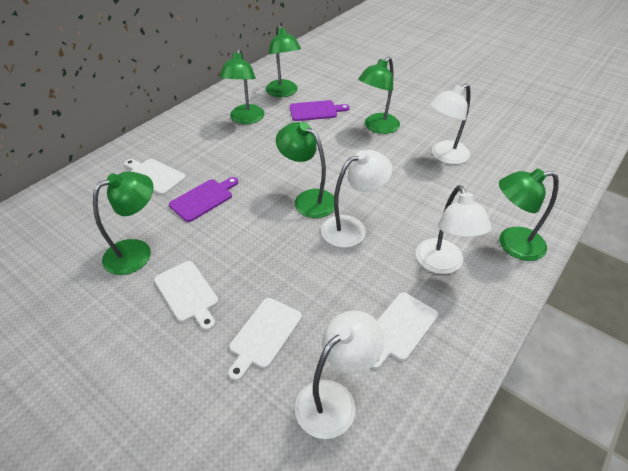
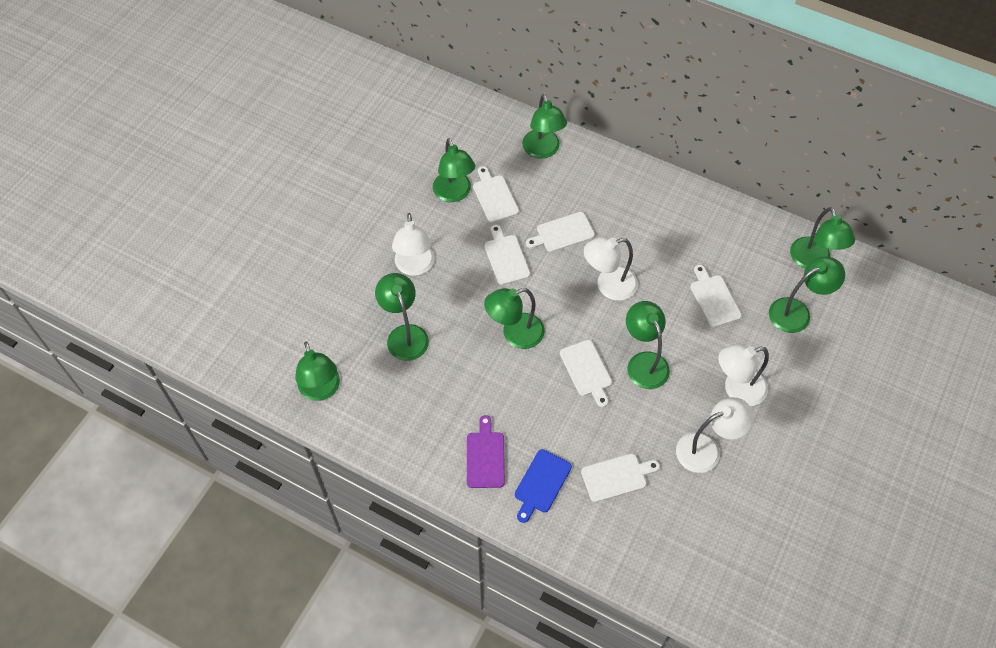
blue cutting board: 0 -> 1
green lamp: 6 -> 8
purple cutting board: 2 -> 1
white cutting board: 4 -> 6

